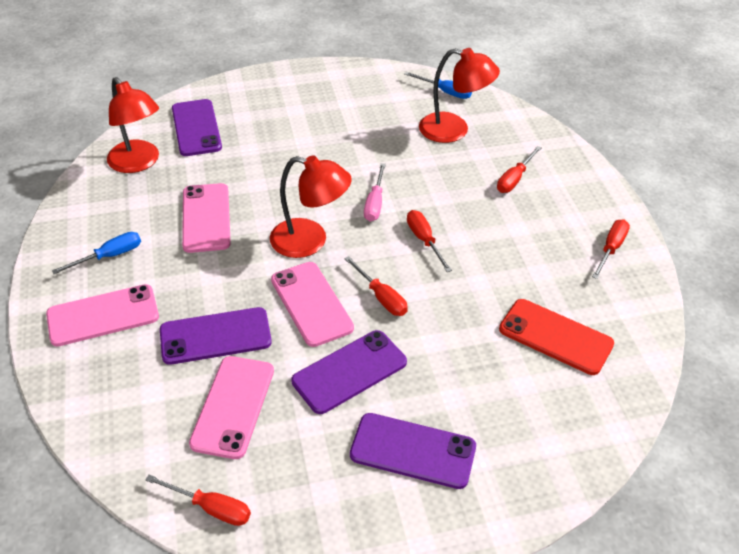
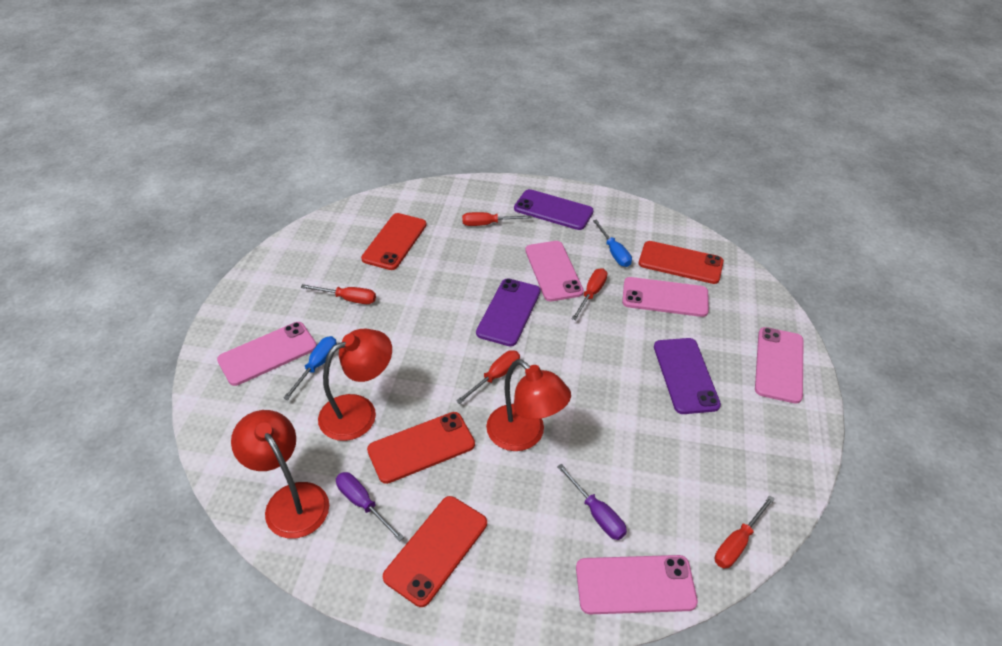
pink phone: 4 -> 5
pink screwdriver: 1 -> 0
purple phone: 4 -> 3
purple screwdriver: 0 -> 2
red phone: 1 -> 4

